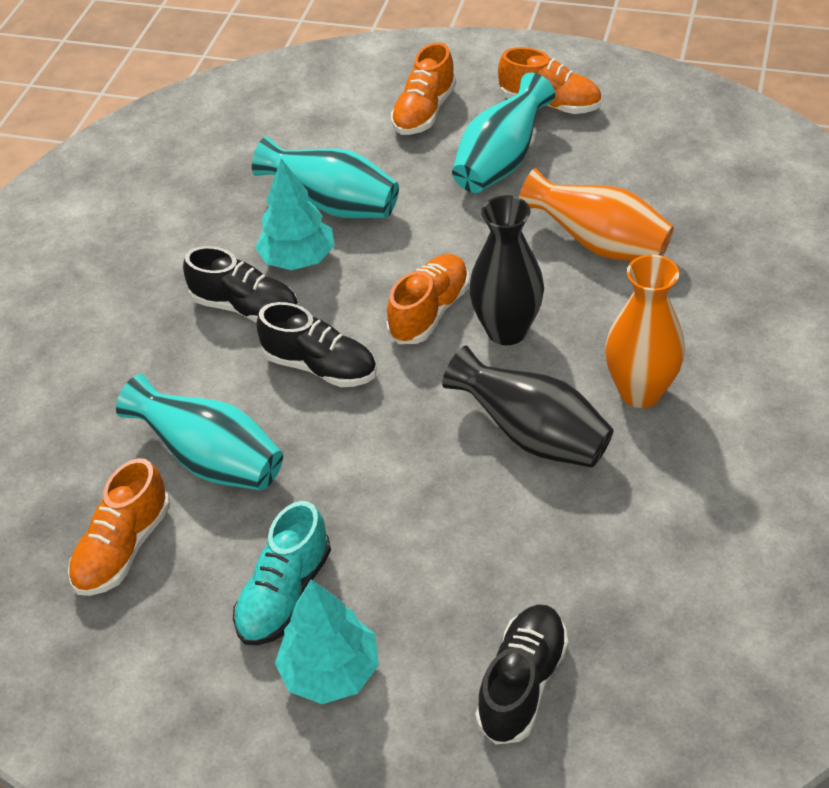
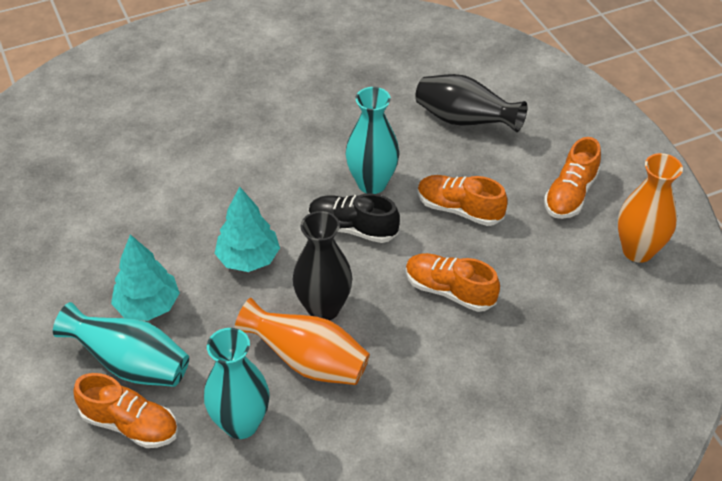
black shoe: 3 -> 1
turquoise shoe: 1 -> 0

